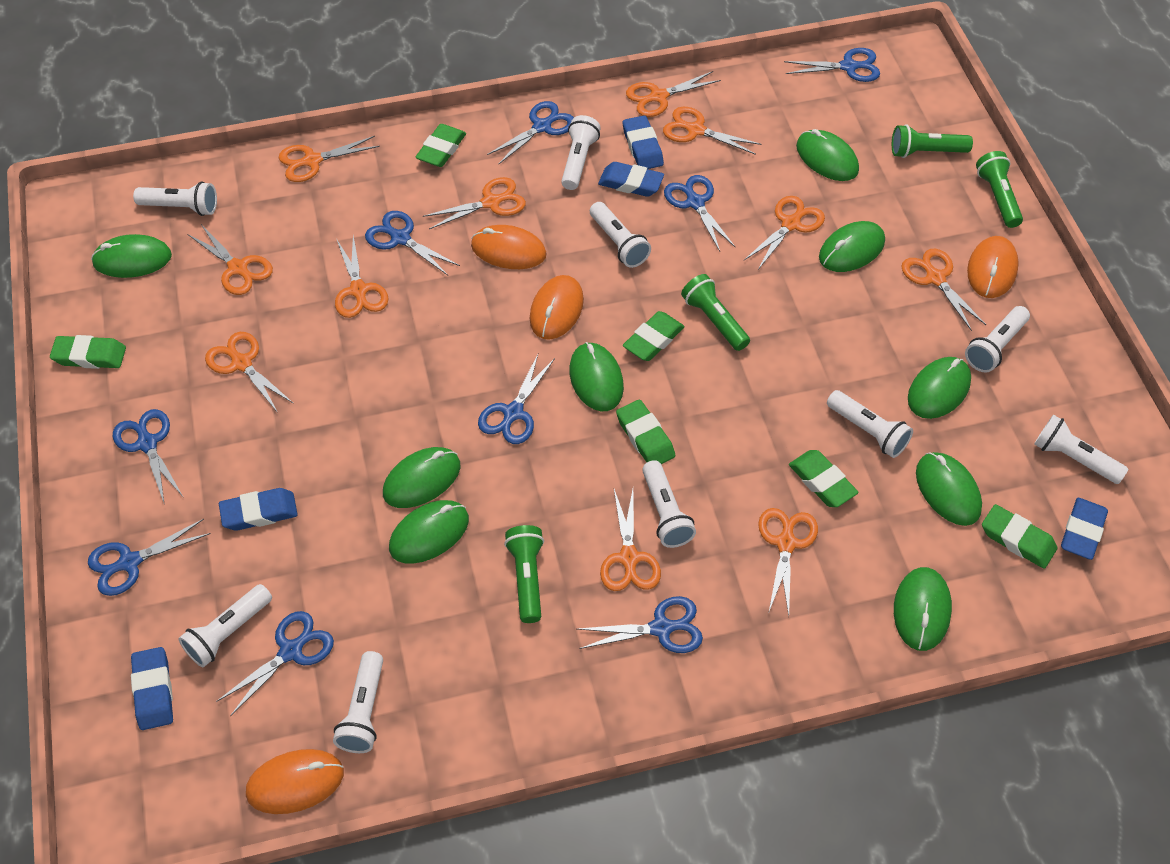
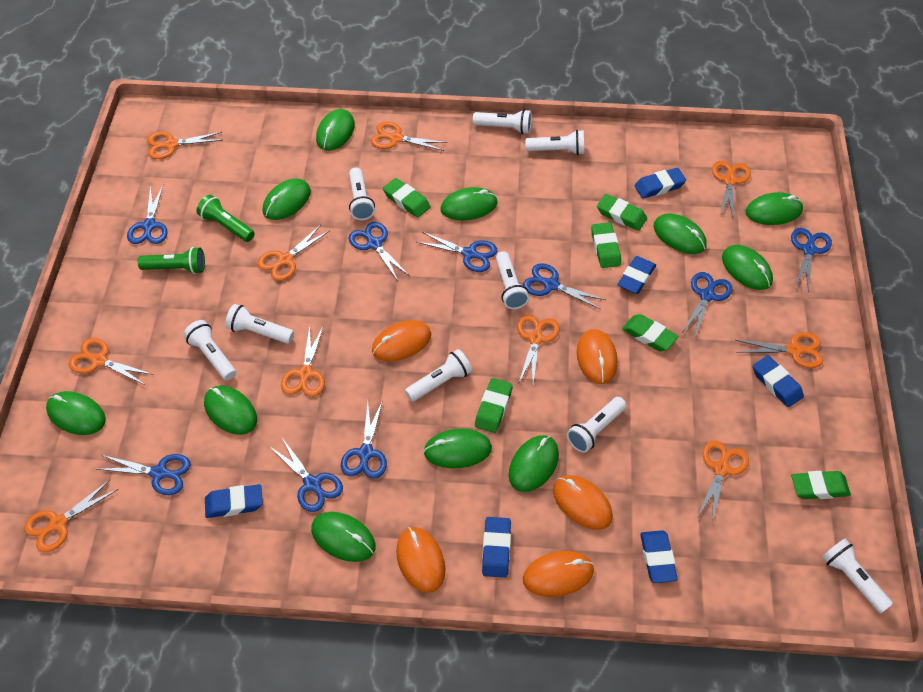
blue eraser: 5 -> 6
green flashlight: 4 -> 2
green mouse: 9 -> 11
orange mouse: 4 -> 5
orange scissors: 11 -> 10

